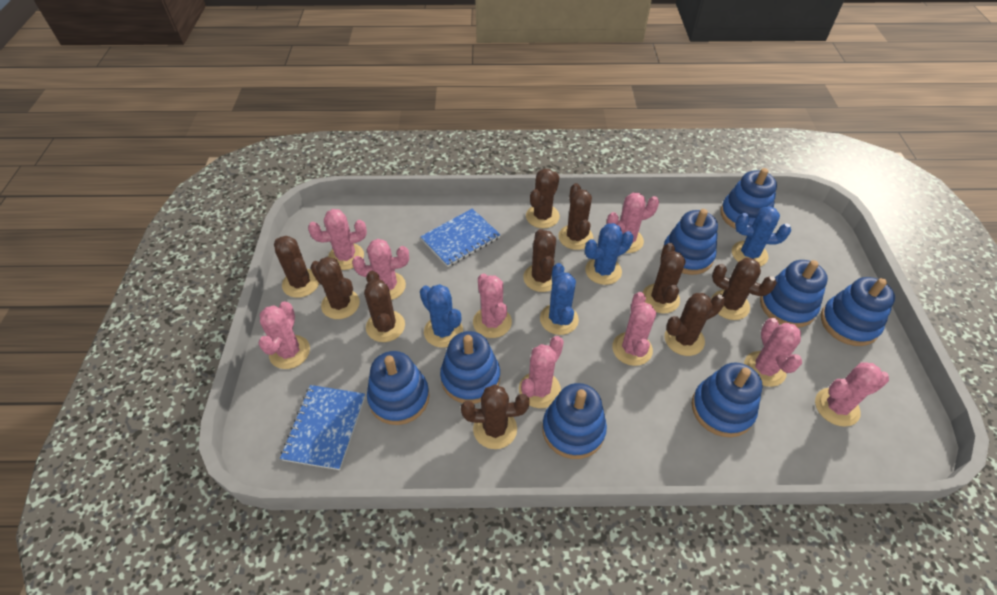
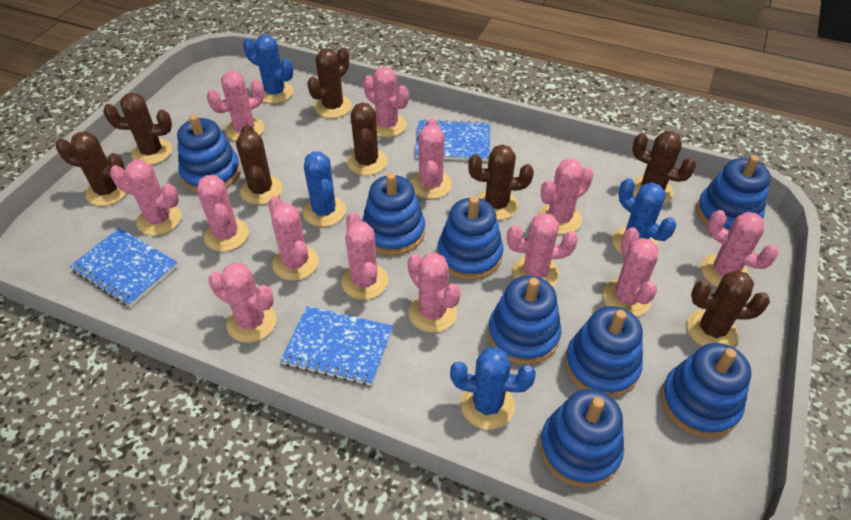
blue notebook: 2 -> 3
brown cactus: 10 -> 8
pink cactus: 9 -> 13

